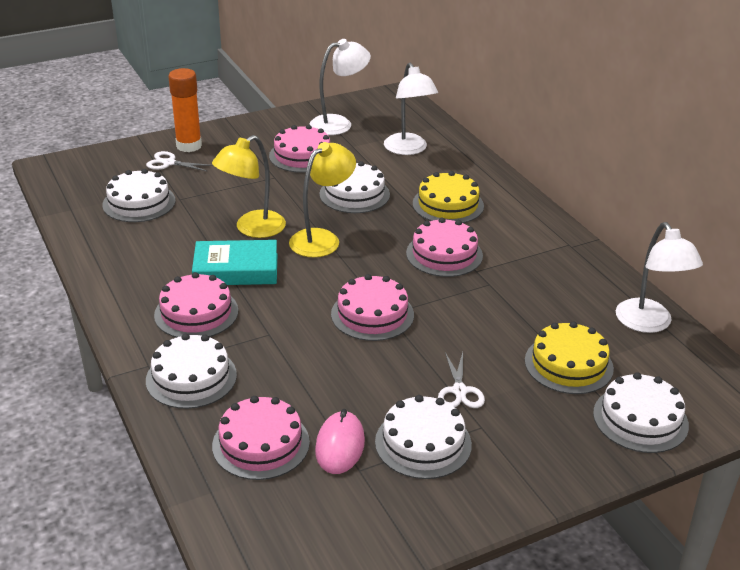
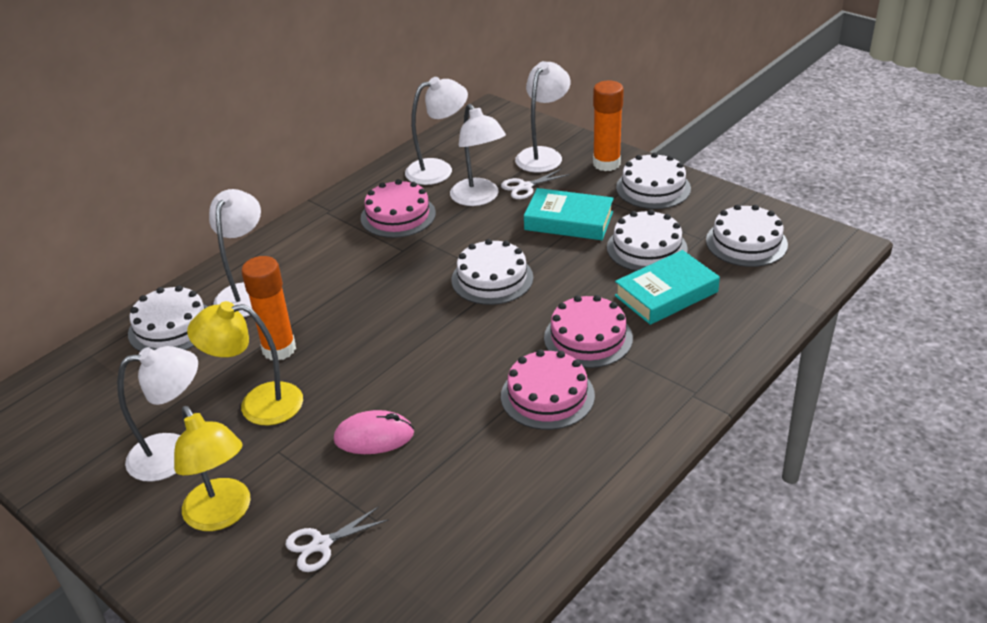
orange glue stick: 1 -> 2
pink cake: 5 -> 3
turquoise book: 1 -> 2
white lamp: 3 -> 5
yellow cake: 2 -> 0

